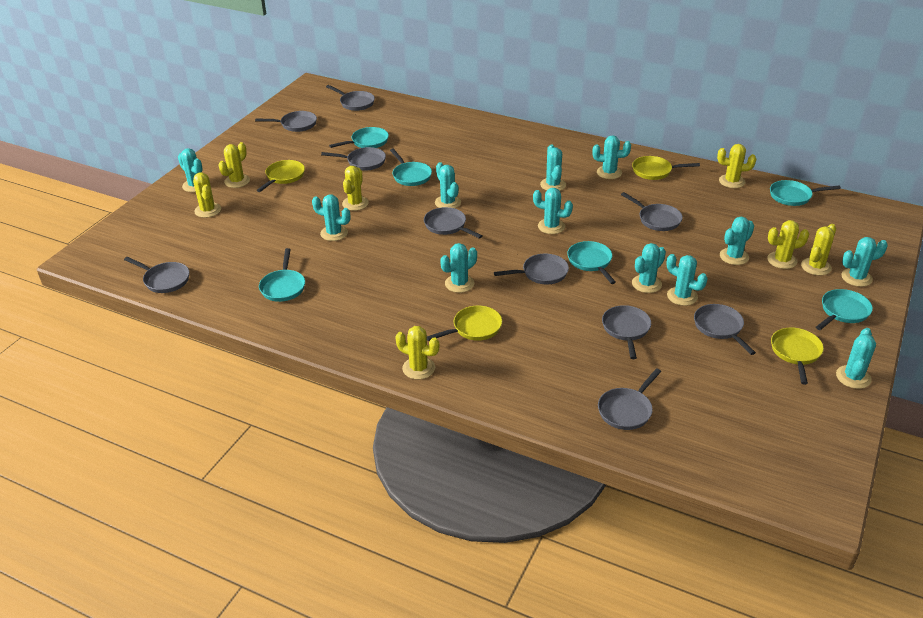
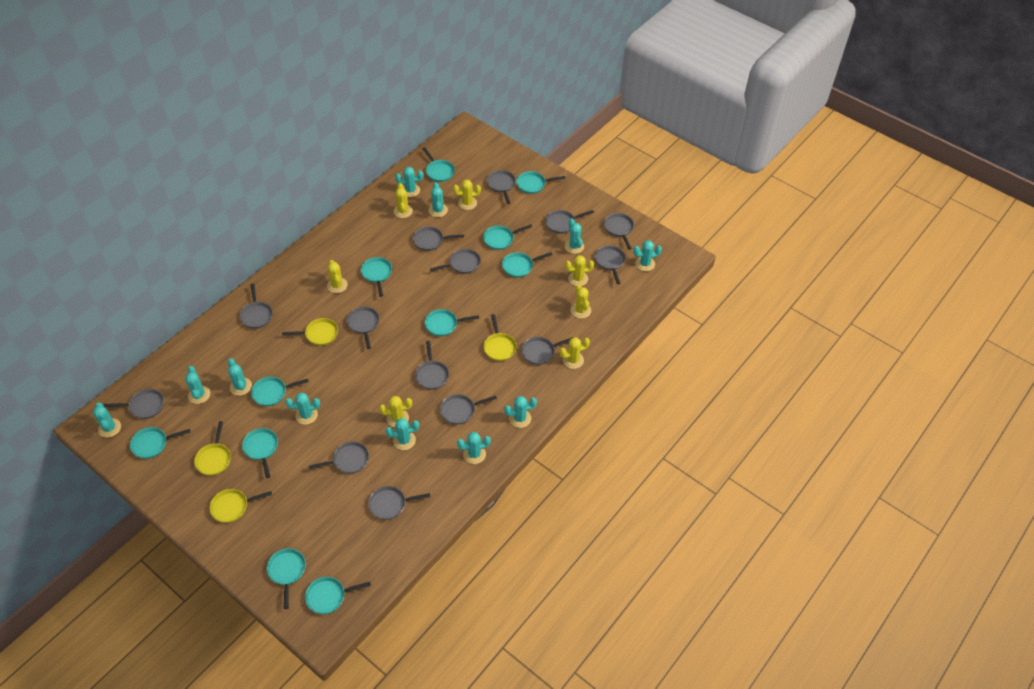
grey pan: 10 -> 14
turquoise cactus: 12 -> 11
turquoise pan: 6 -> 11

